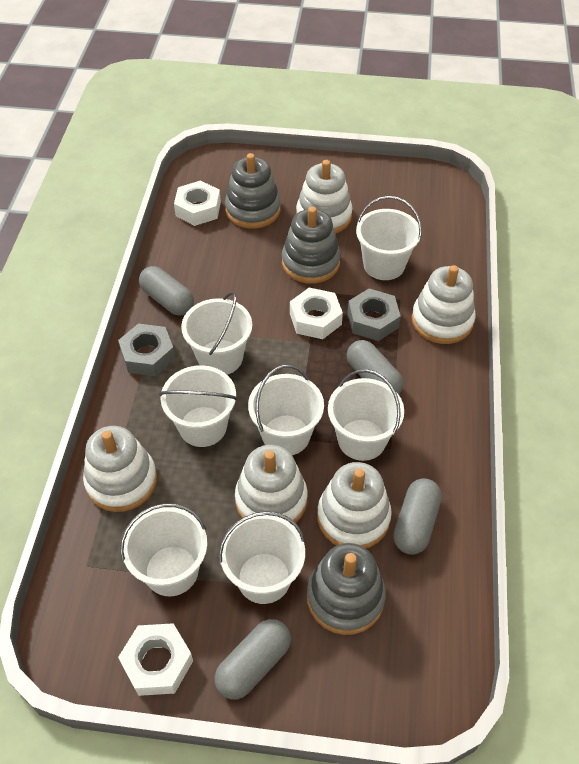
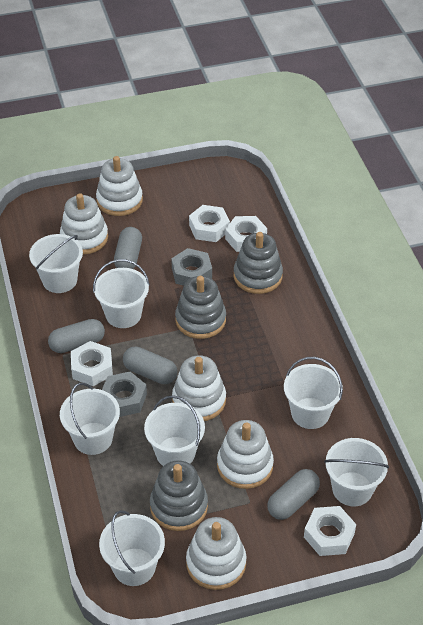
white nut: 3 -> 4

